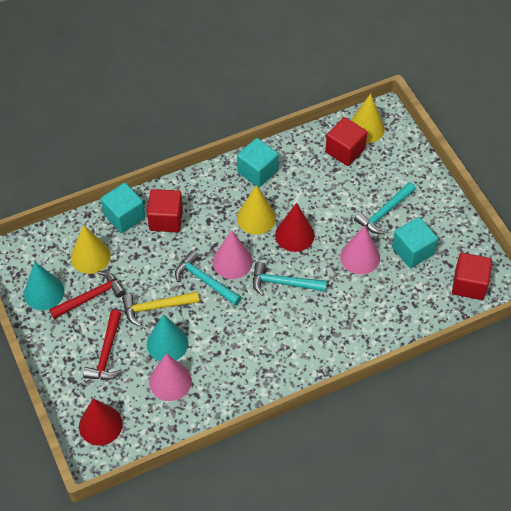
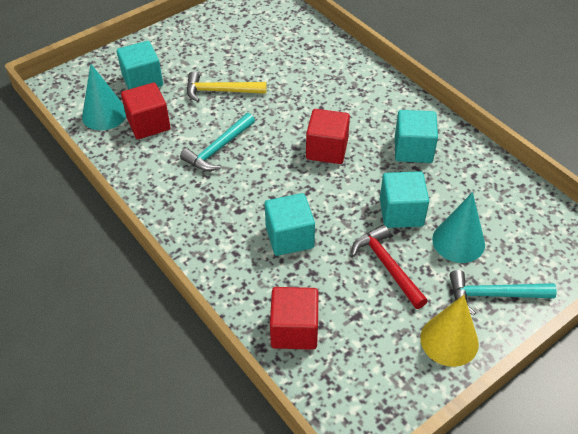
pink cone: 3 -> 0
red cone: 2 -> 0
red hammer: 2 -> 1
turquoise cube: 3 -> 4
turquoise hammer: 3 -> 2
yellow cone: 3 -> 1

